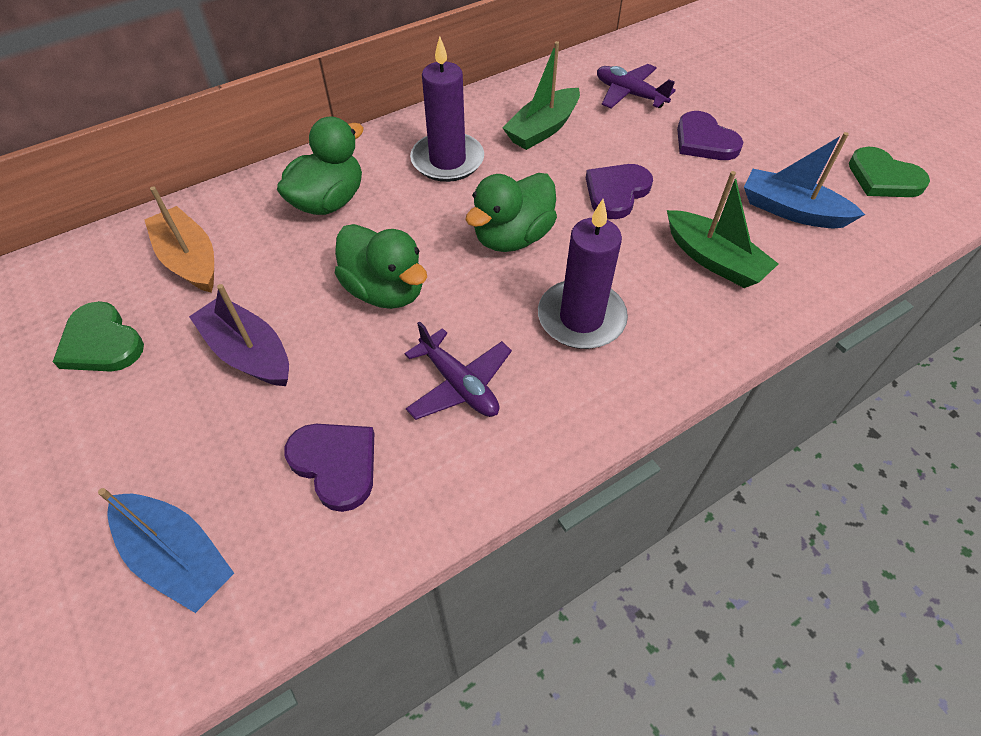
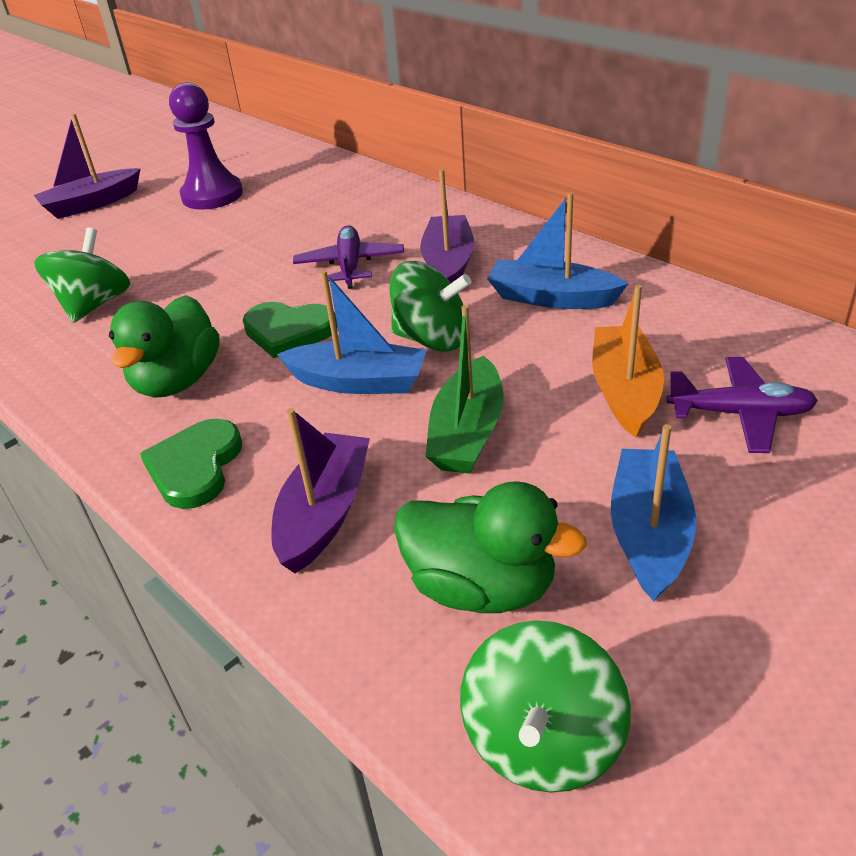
blue boat: 2 -> 3
green boat: 2 -> 1
green duck: 3 -> 2
green spinning top: 0 -> 3
purple boat: 1 -> 3
purple candle: 2 -> 0
purple heart: 3 -> 0
purple pawn: 0 -> 1

